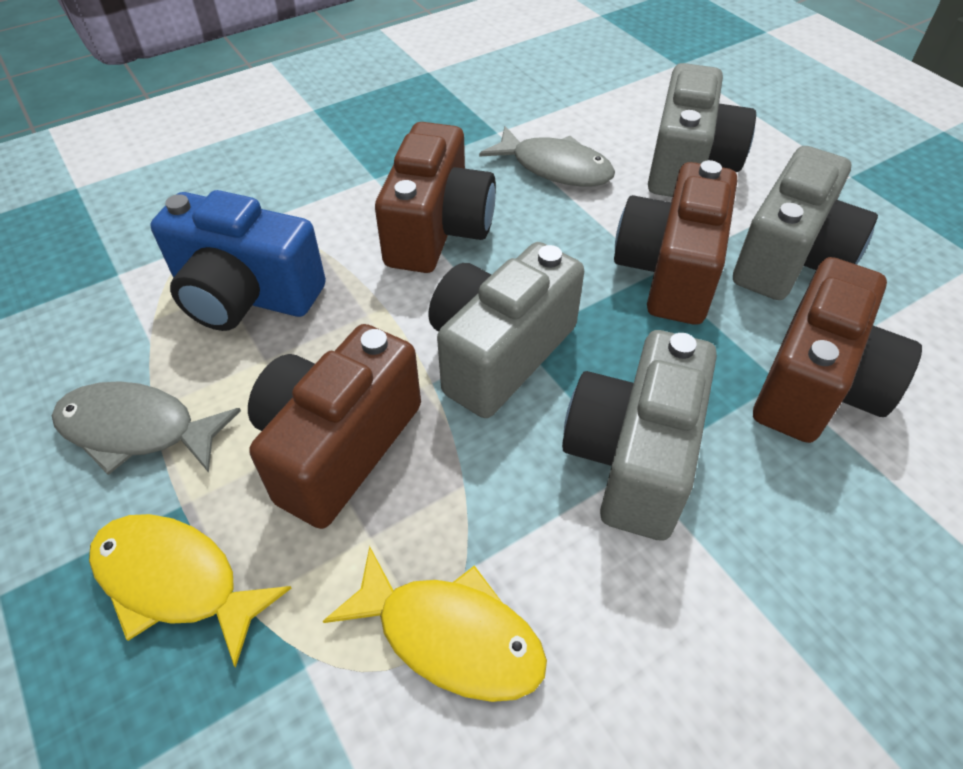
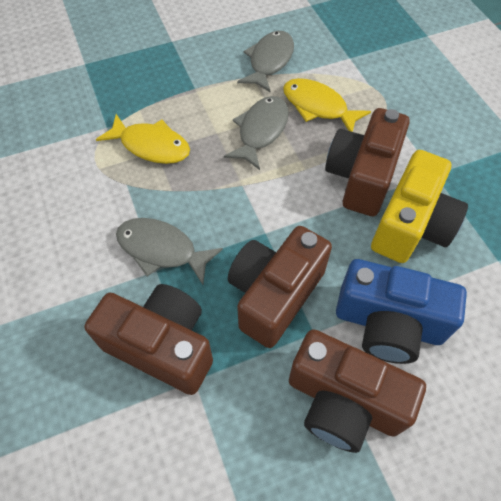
grey camera: 4 -> 0
grey fish: 2 -> 3
yellow camera: 0 -> 1

